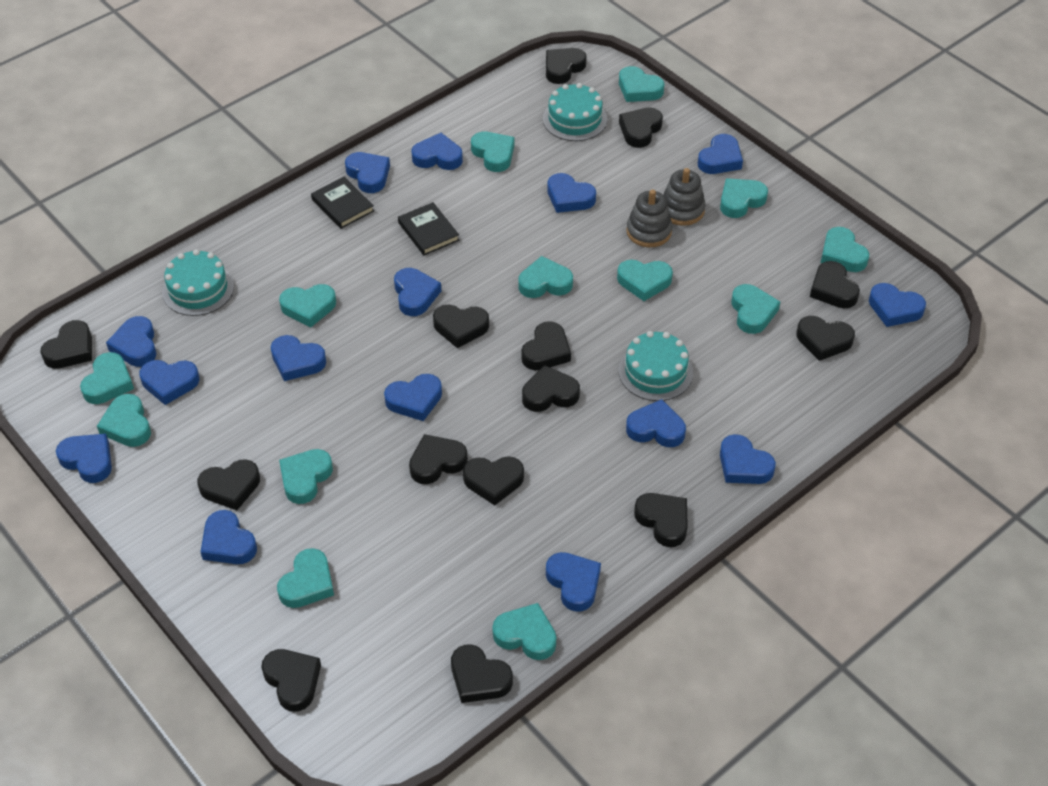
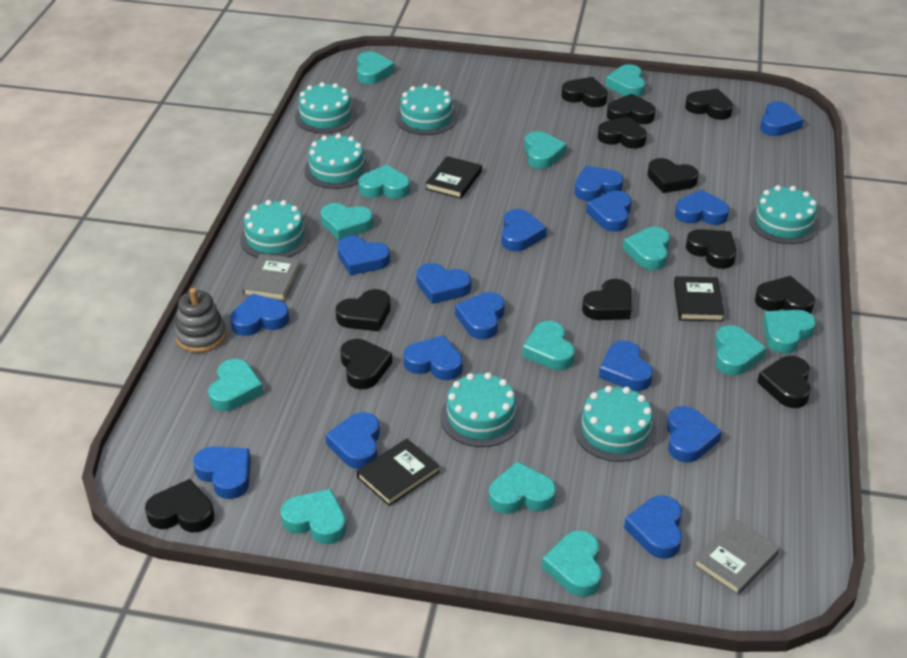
black book: 2 -> 3
black heart: 14 -> 12
grey book: 0 -> 2
grey stacking toy: 2 -> 1
turquoise cake: 3 -> 7

